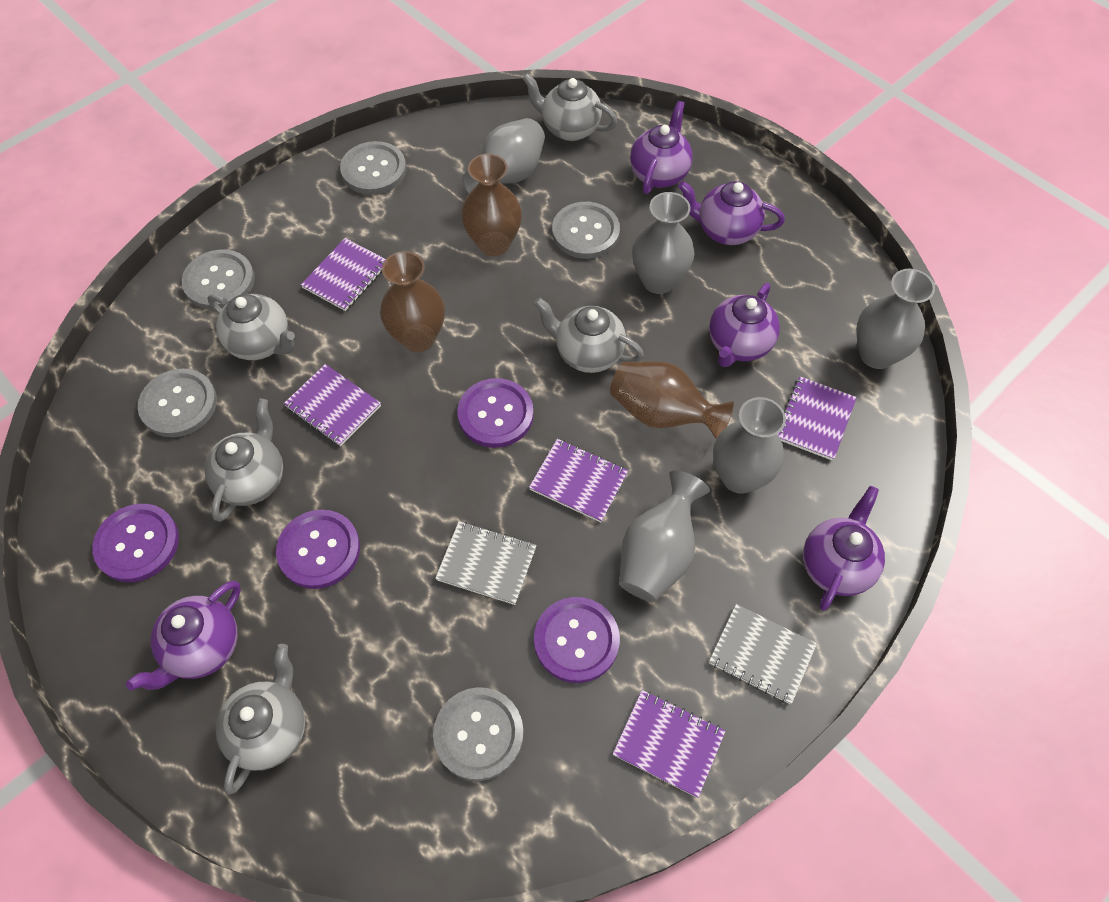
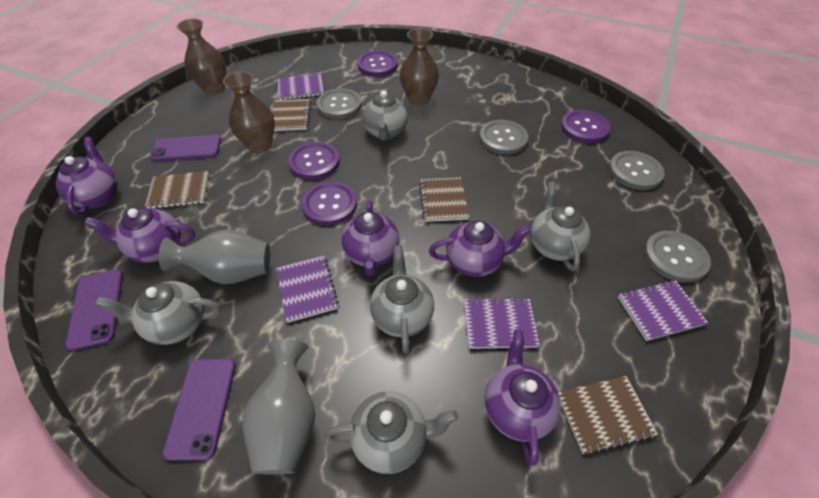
brown notebook: 0 -> 4
grey button: 5 -> 4
grey notebook: 2 -> 0
grey vase: 5 -> 2
purple notebook: 5 -> 4
purple phone: 0 -> 3

